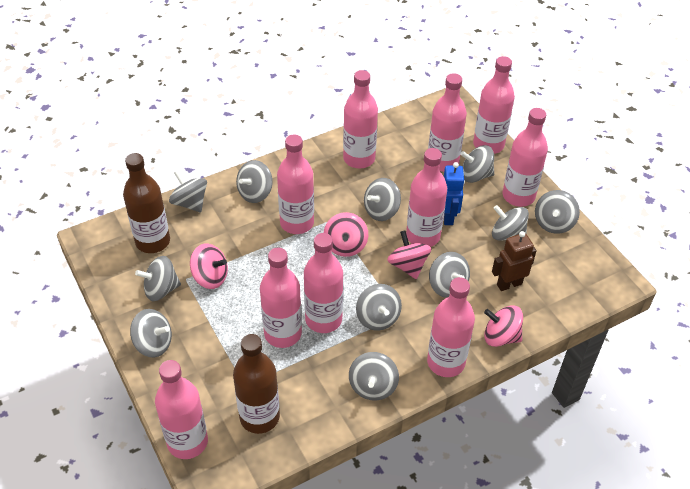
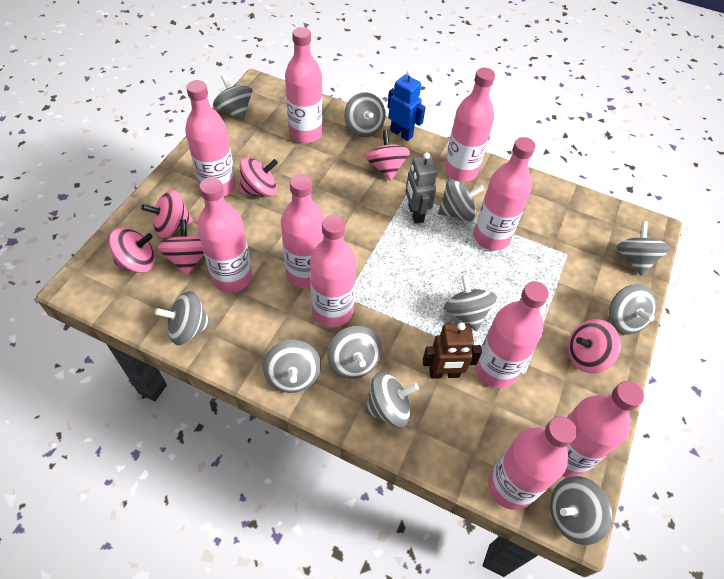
brown bottle: 2 -> 0
grey robot: 0 -> 1
pink spinning top: 4 -> 6

